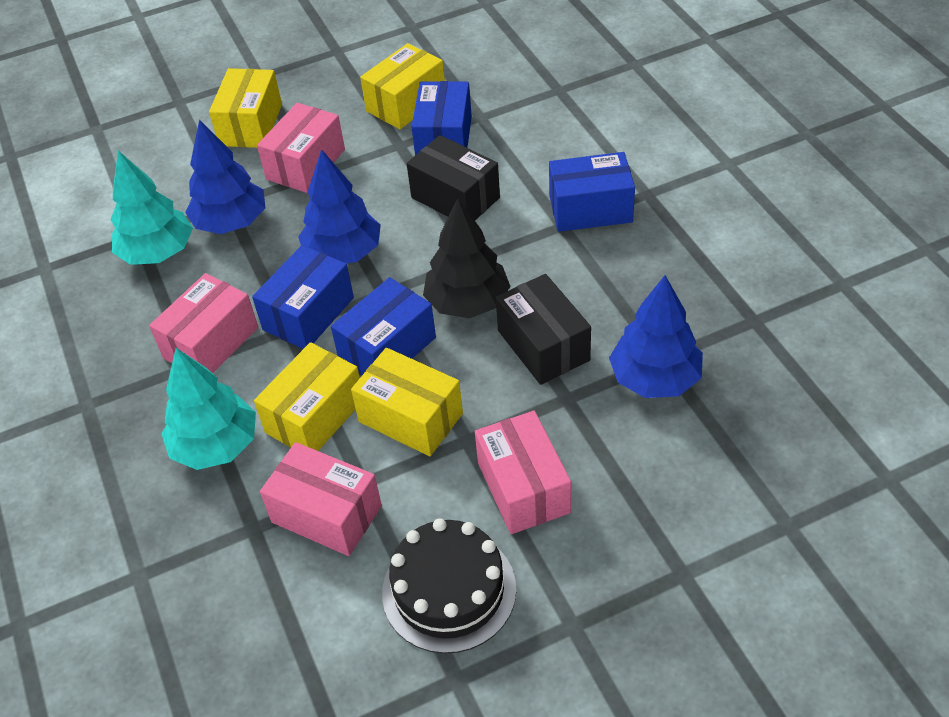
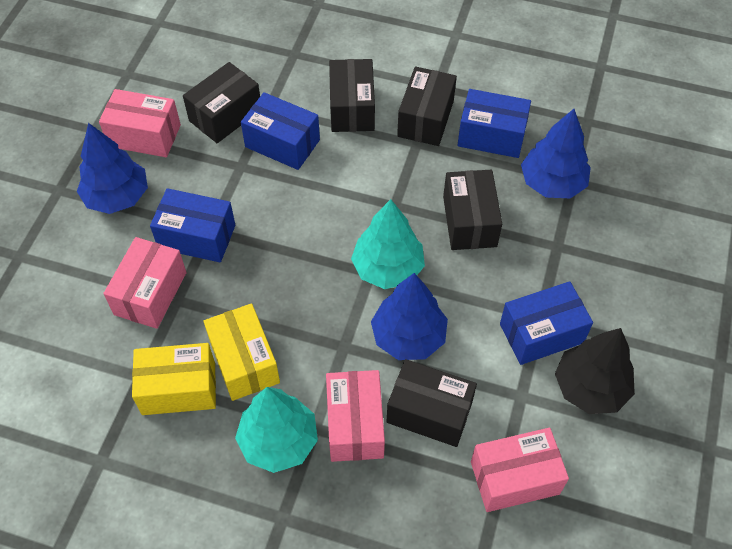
black box: 2 -> 5
black cake: 1 -> 0
yellow box: 4 -> 2

